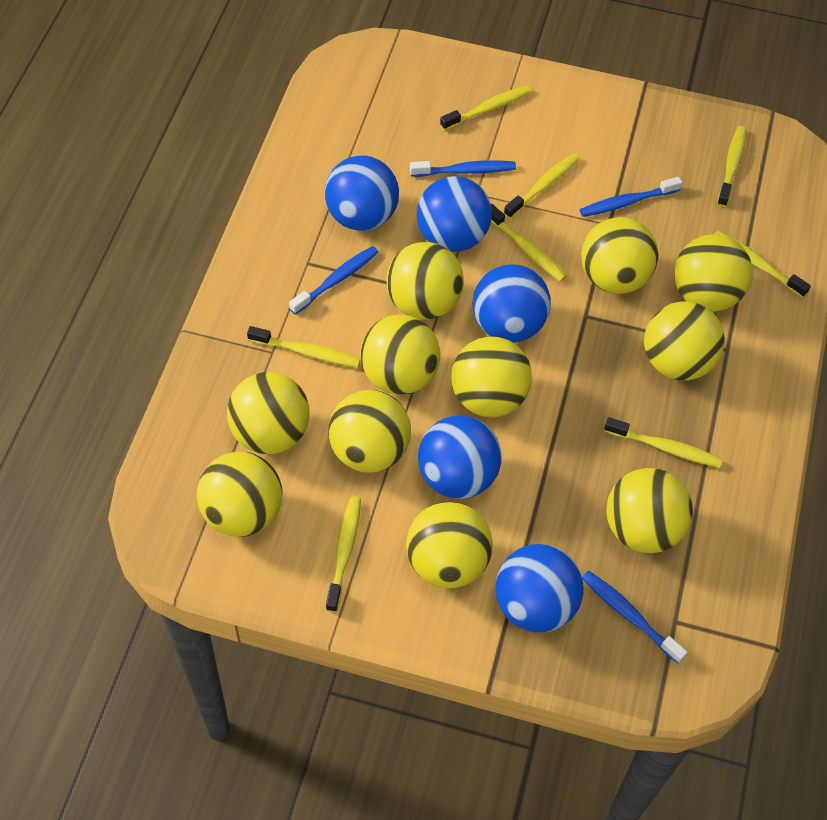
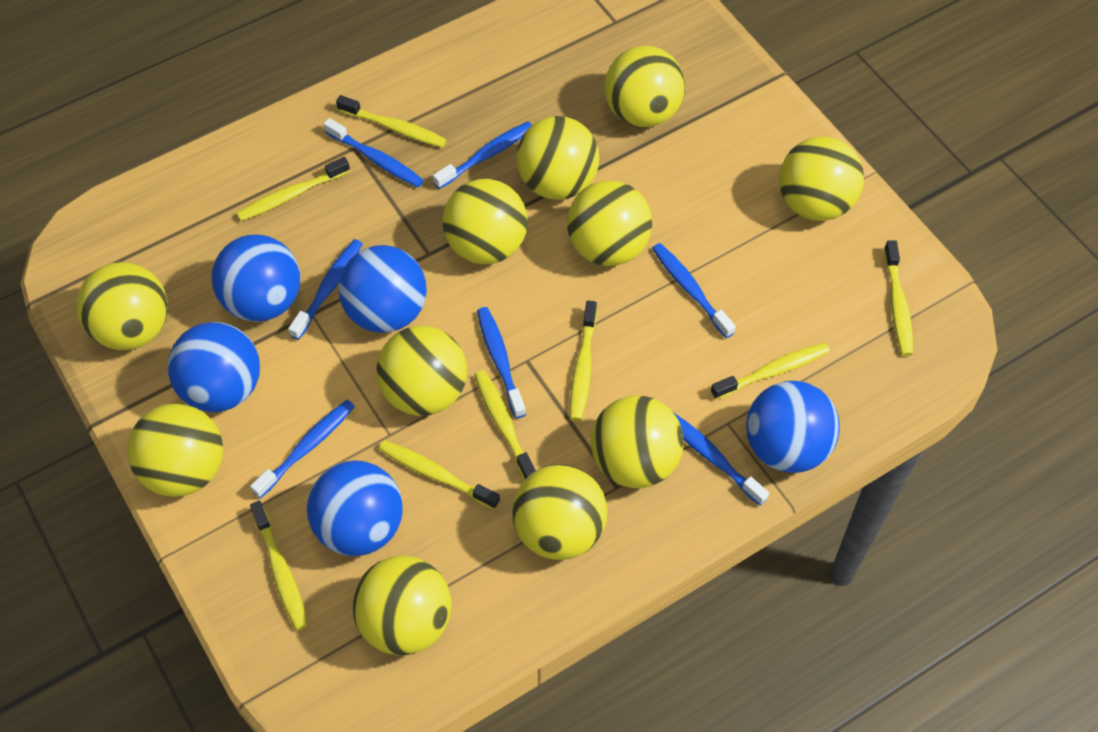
blue toothbrush: 4 -> 7

